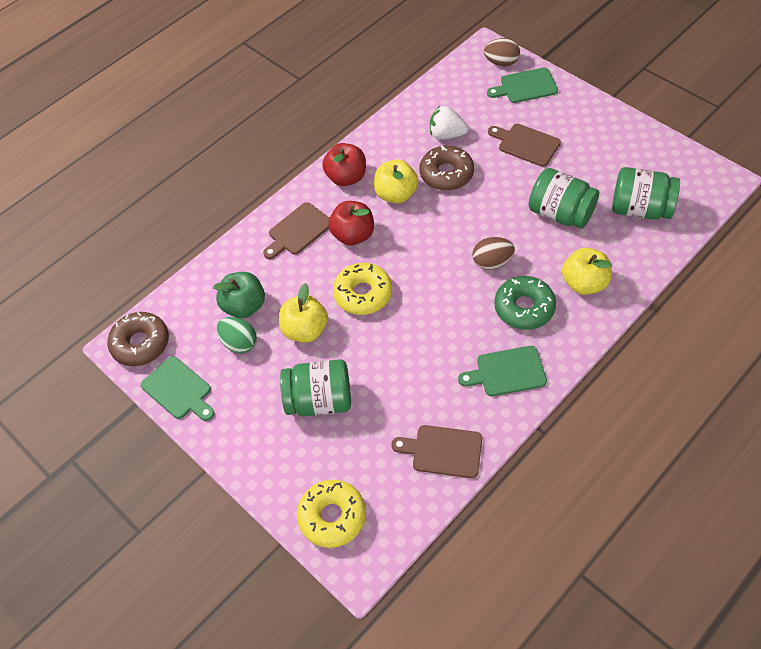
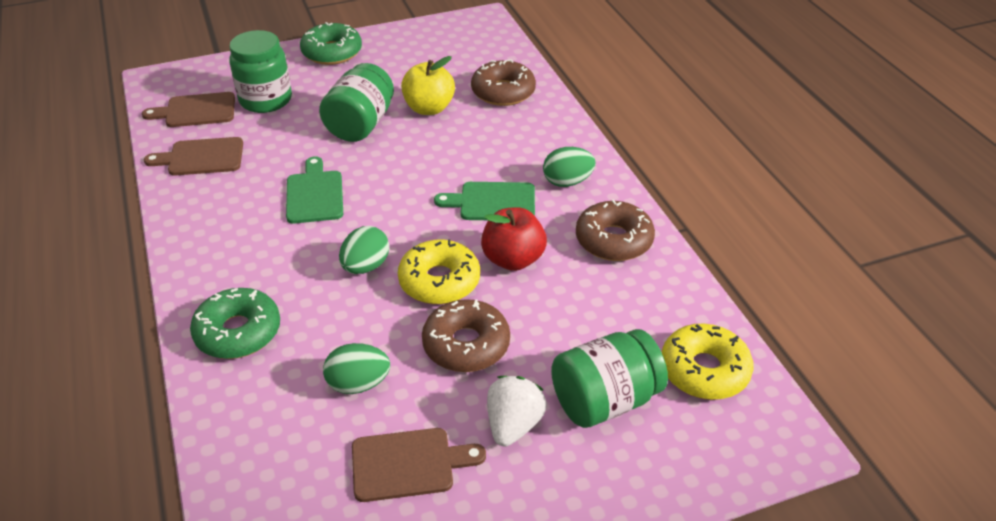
brown donut: 2 -> 3
brown egg: 2 -> 0
green apple: 1 -> 0
green cutting board: 3 -> 2
green donut: 1 -> 2
green egg: 1 -> 3
red apple: 2 -> 1
yellow apple: 3 -> 1

